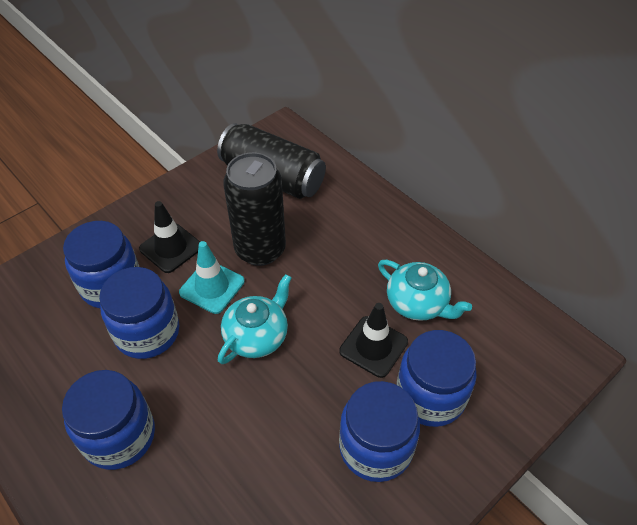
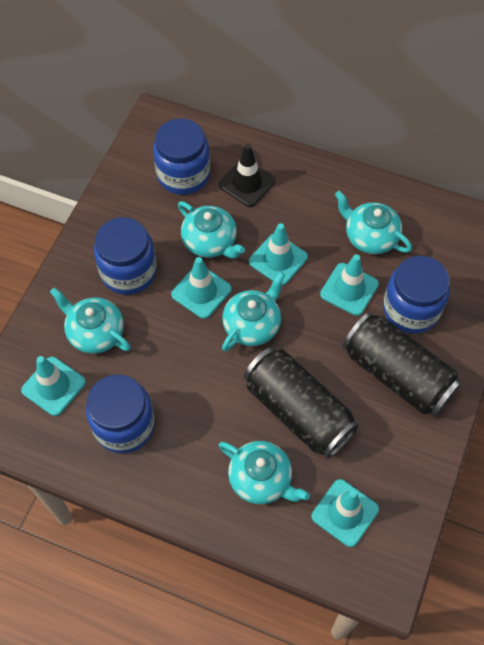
black traffic cone: 2 -> 1
blue jar: 5 -> 4
turquoise teapot: 2 -> 5
turquoise traffic cone: 1 -> 5

